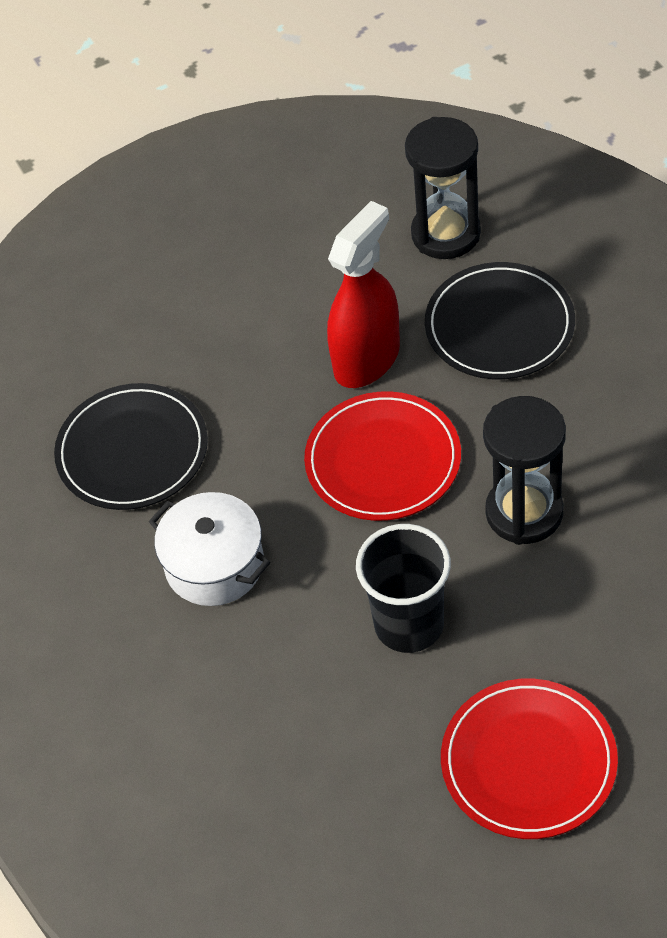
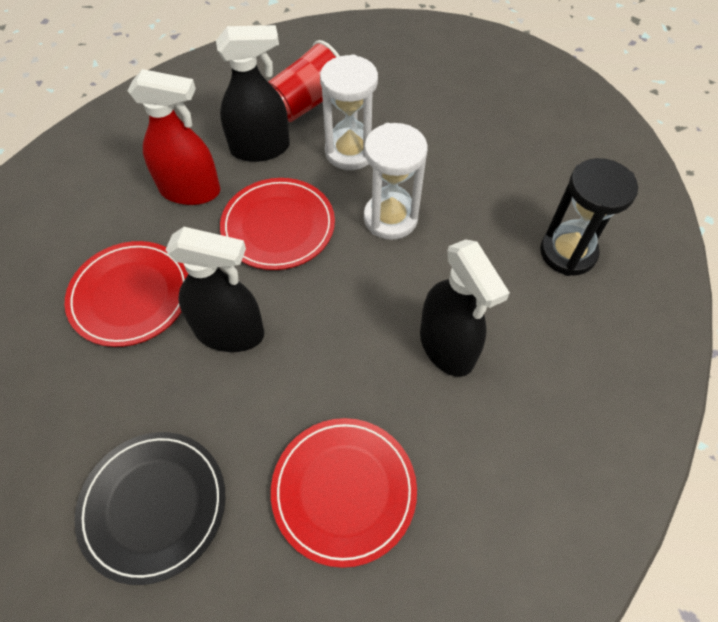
black cup: 1 -> 0
black hourglass: 2 -> 1
black plate: 2 -> 1
black spray bottle: 0 -> 3
red cup: 0 -> 1
red plate: 2 -> 3
white hourglass: 0 -> 2
white pot: 1 -> 0

